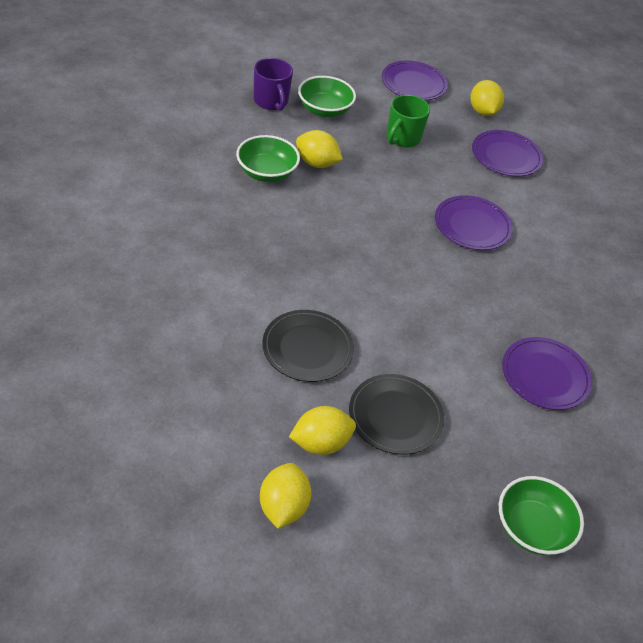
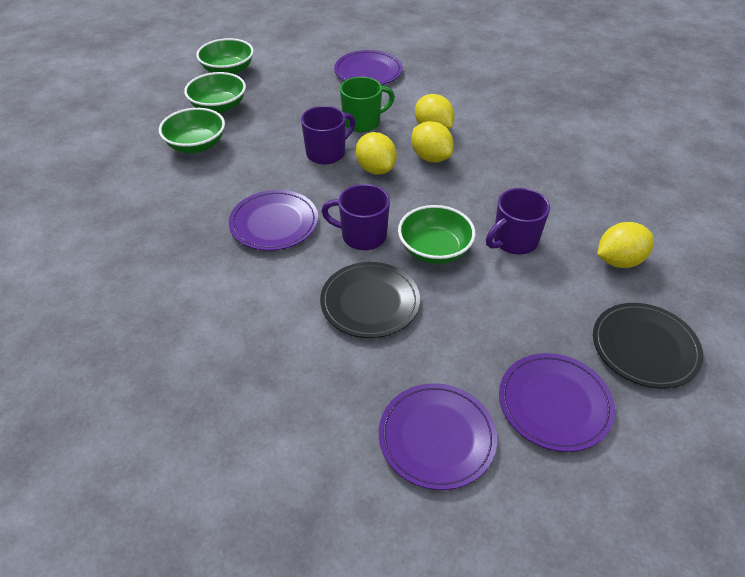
green bowl: 3 -> 4
purple mug: 1 -> 3

